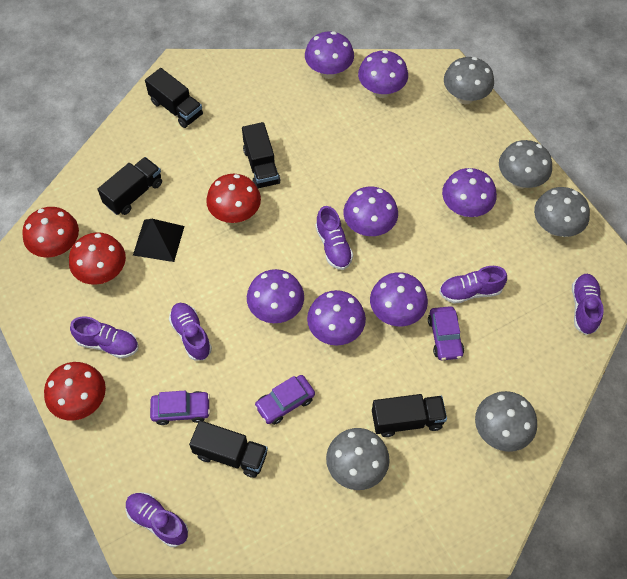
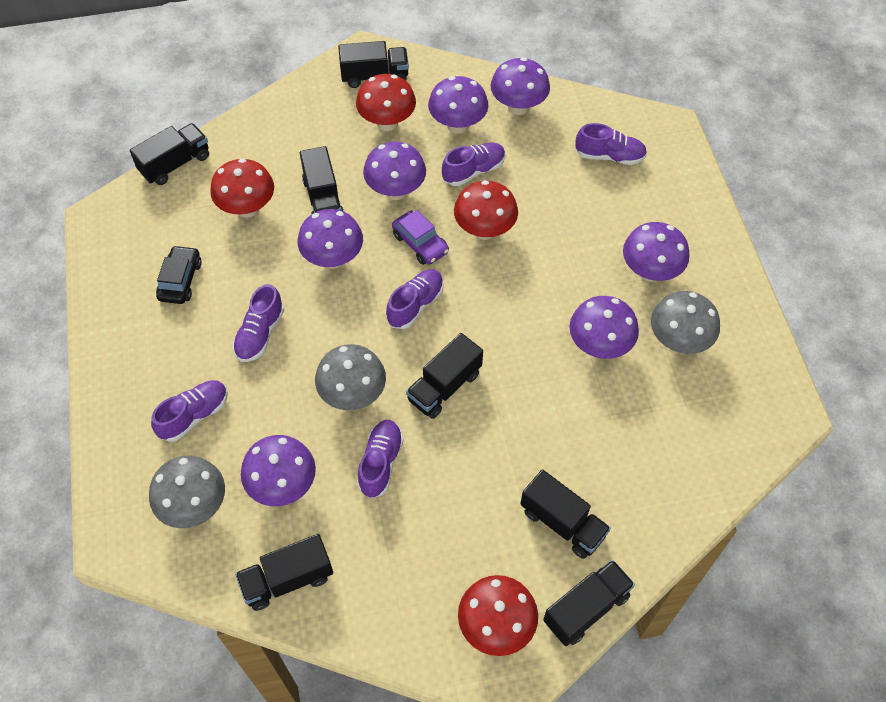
black car: 0 -> 1
black pyramid: 1 -> 0
black truck: 5 -> 7
grey mushroom: 5 -> 3
purple car: 3 -> 1

